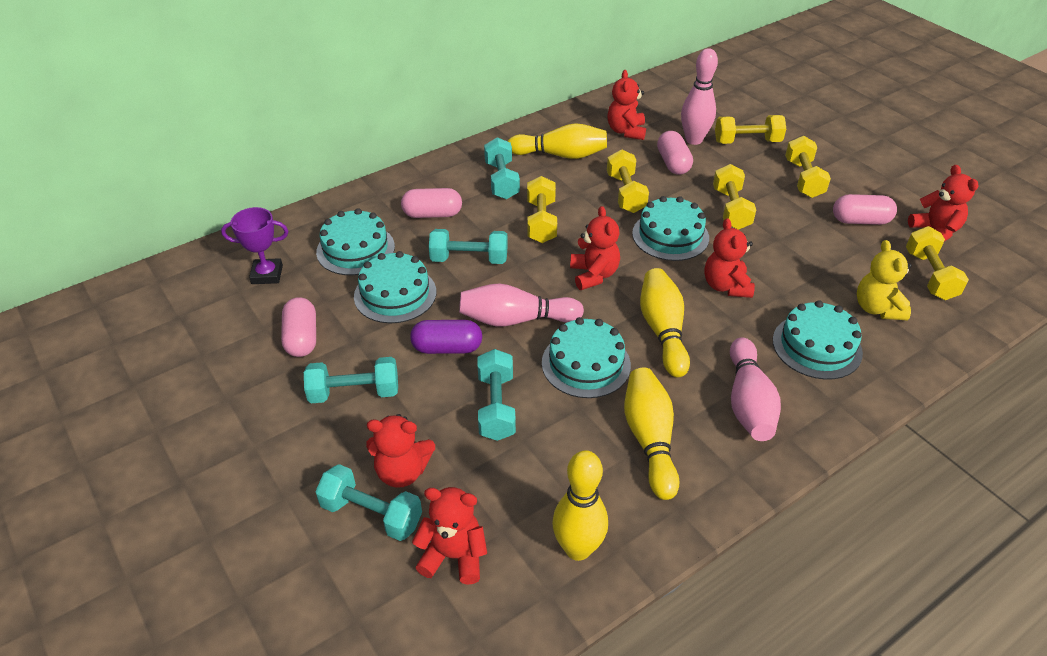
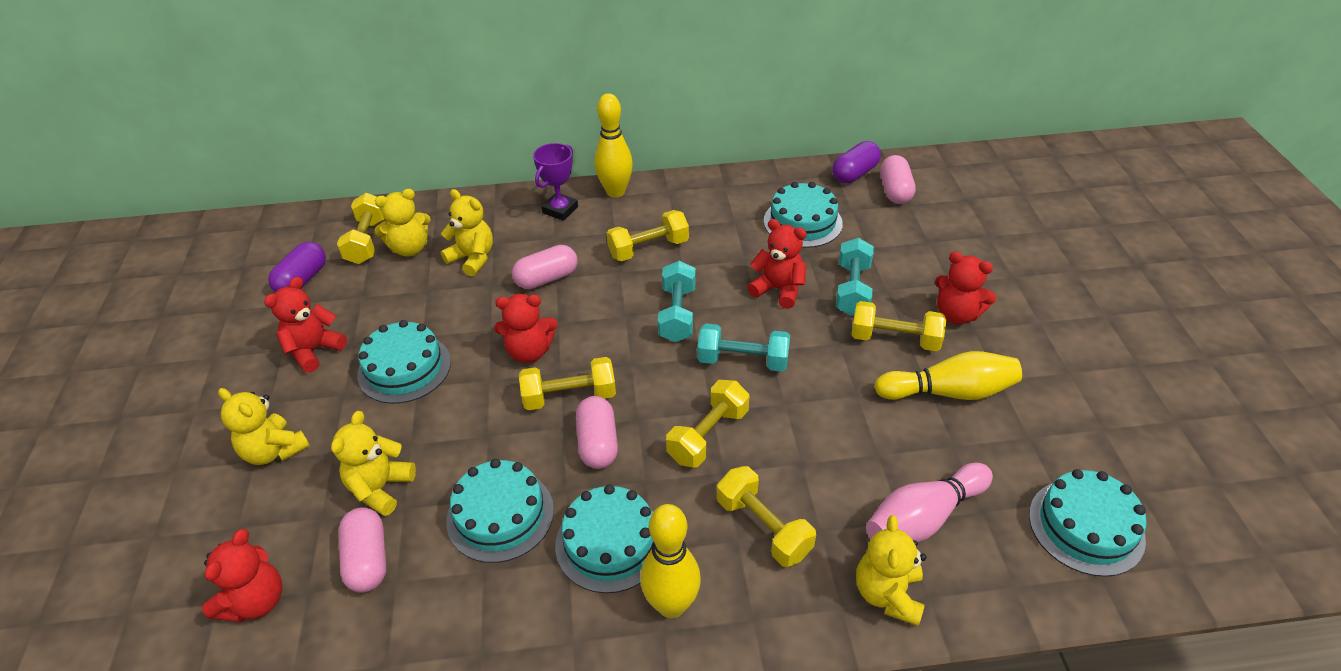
pink bowling pin: 3 -> 1
purple capsule: 1 -> 2
red teddy bear: 6 -> 5
turquoise dumbbell: 5 -> 3
yellow bowling pin: 4 -> 3
yellow teddy bear: 1 -> 5

